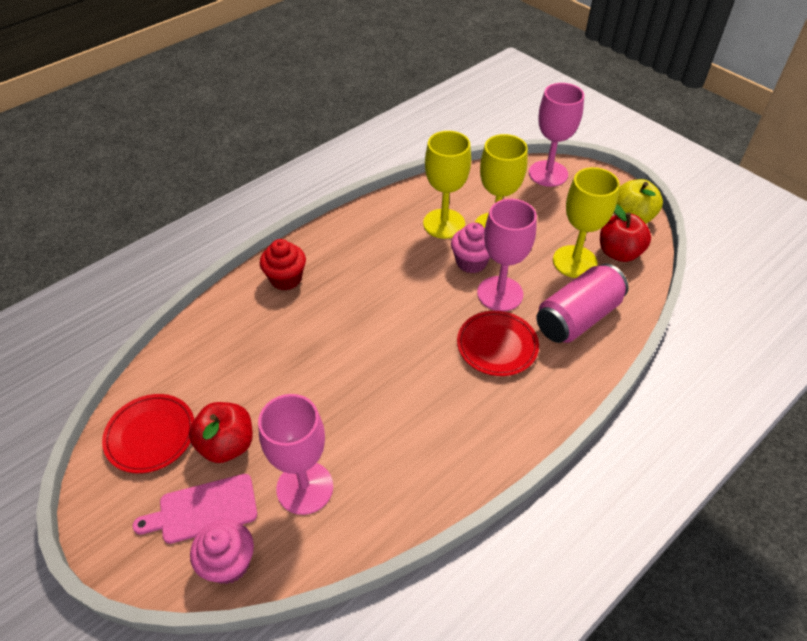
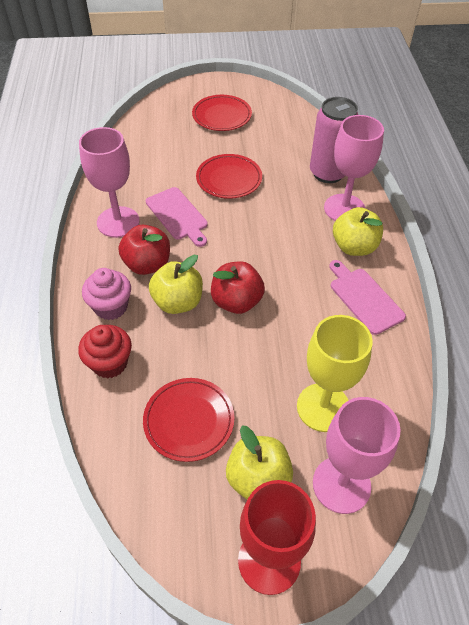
pink cupcake: 2 -> 1
pink cutting board: 1 -> 2
red goblet: 0 -> 1
red plate: 2 -> 3
yellow apple: 1 -> 3
yellow goblet: 3 -> 1

